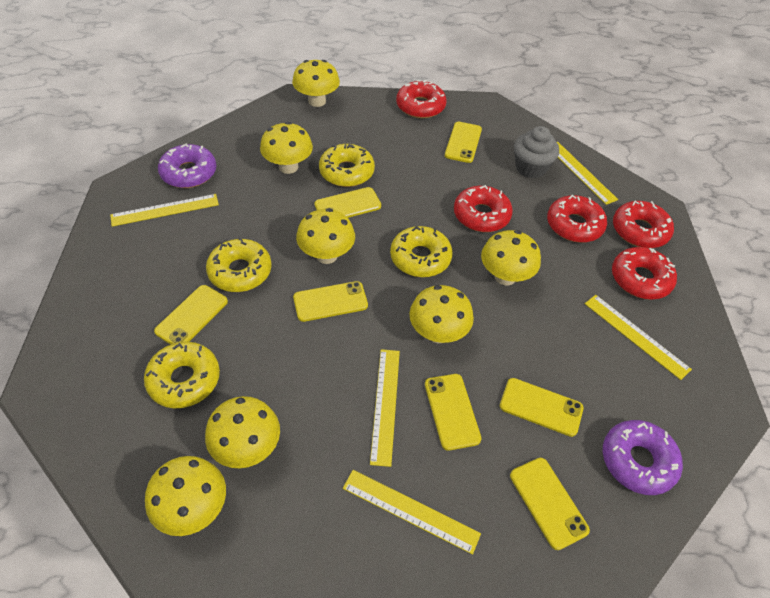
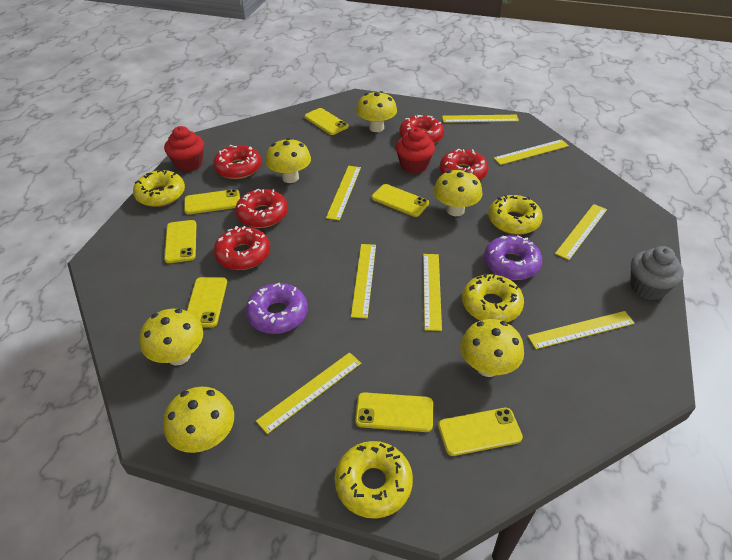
red cupcake: 0 -> 2
yellow mushroom: 7 -> 6
yellow ruler: 5 -> 8

